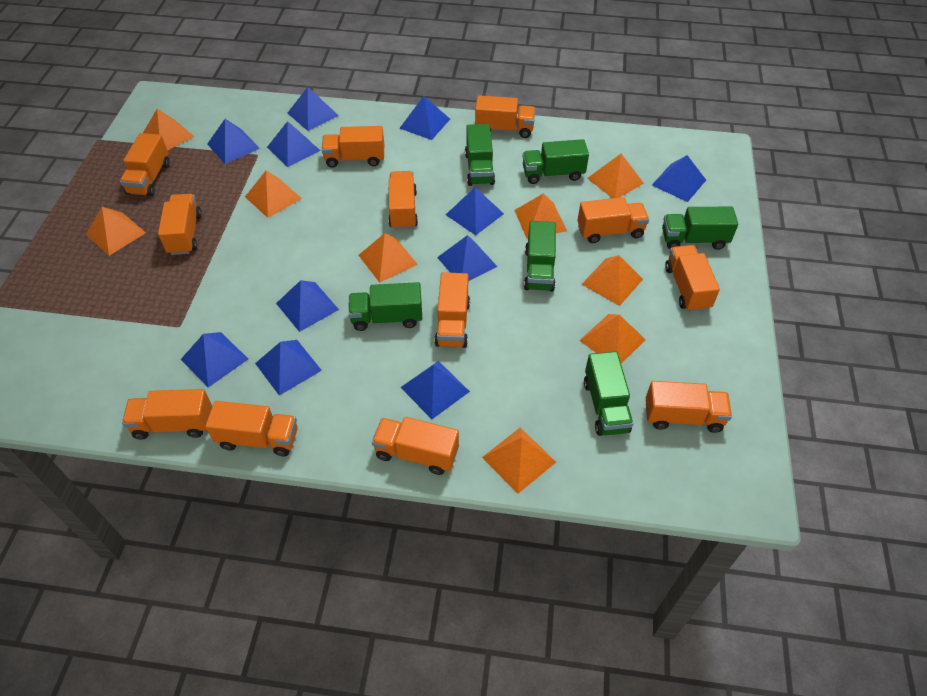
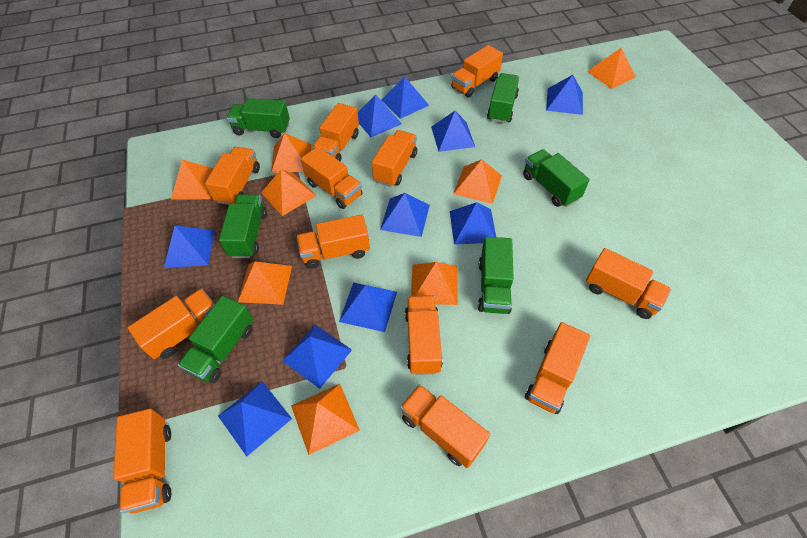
blue pyramid: 11 -> 10
orange pyramid: 9 -> 8

